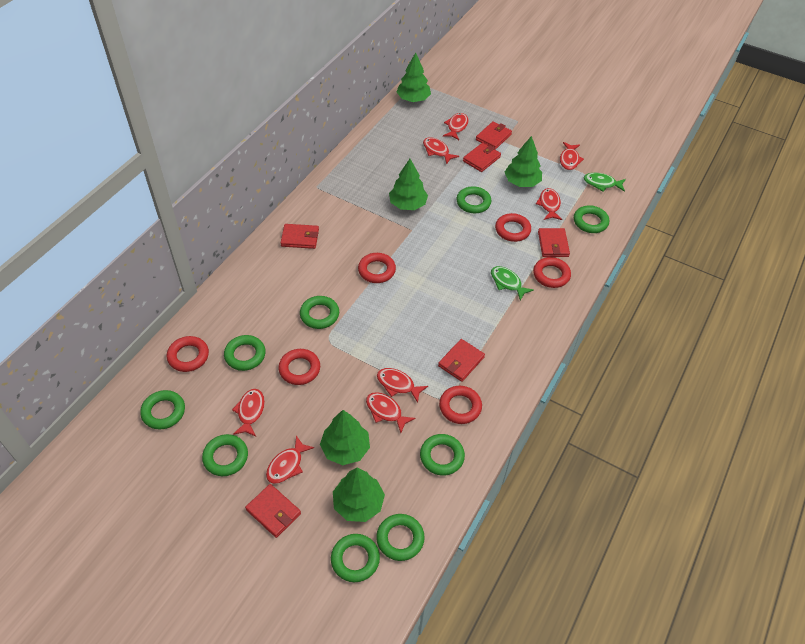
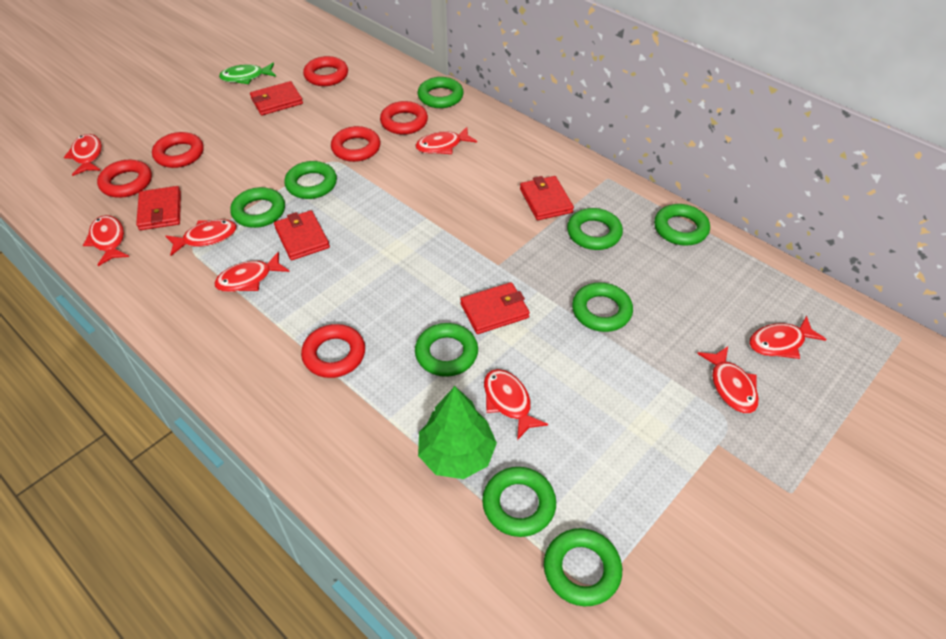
green fish: 2 -> 1
green tree: 5 -> 1
red wallet: 6 -> 5

